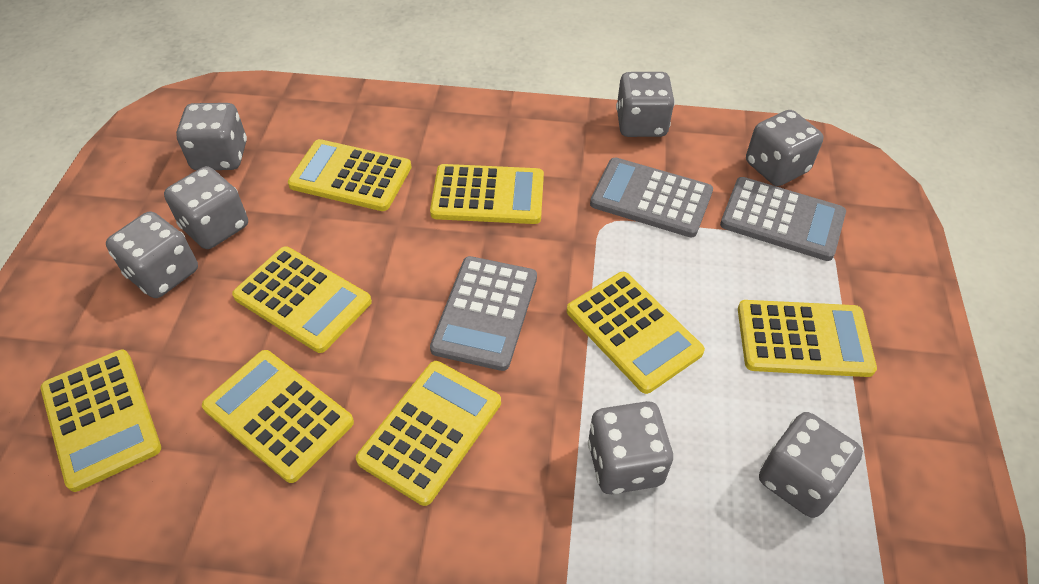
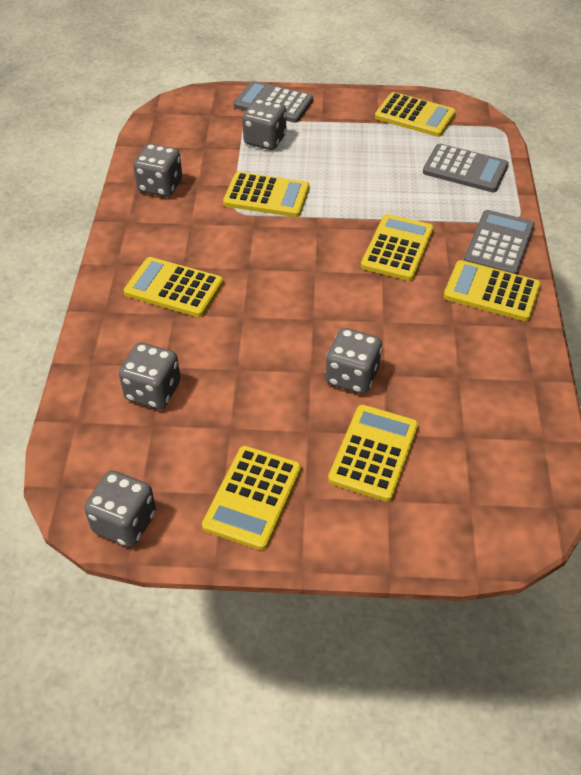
grey dice: 7 -> 5
yellow calculator: 8 -> 7

